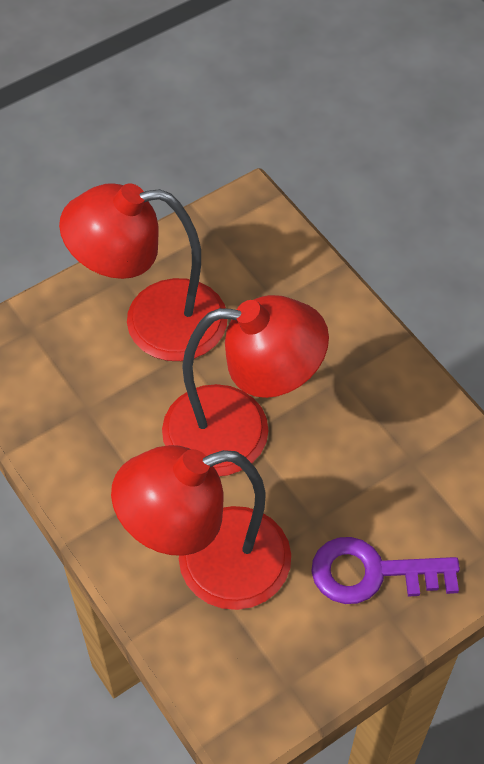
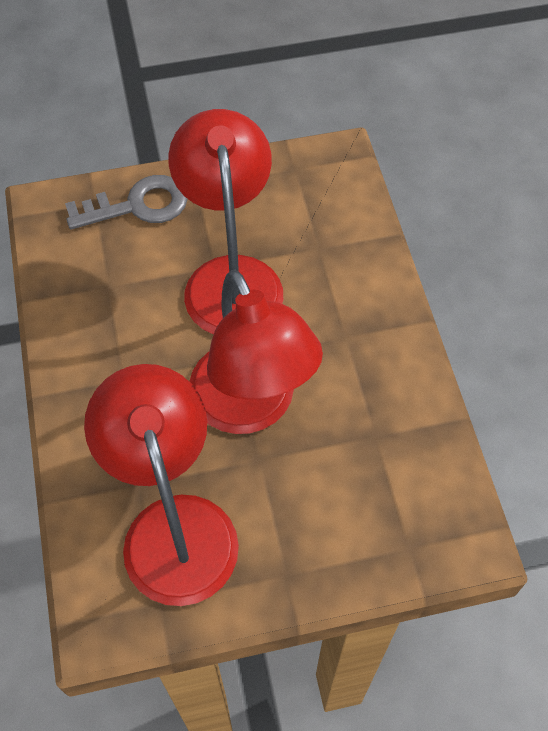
grey key: 0 -> 1
purple key: 1 -> 0

